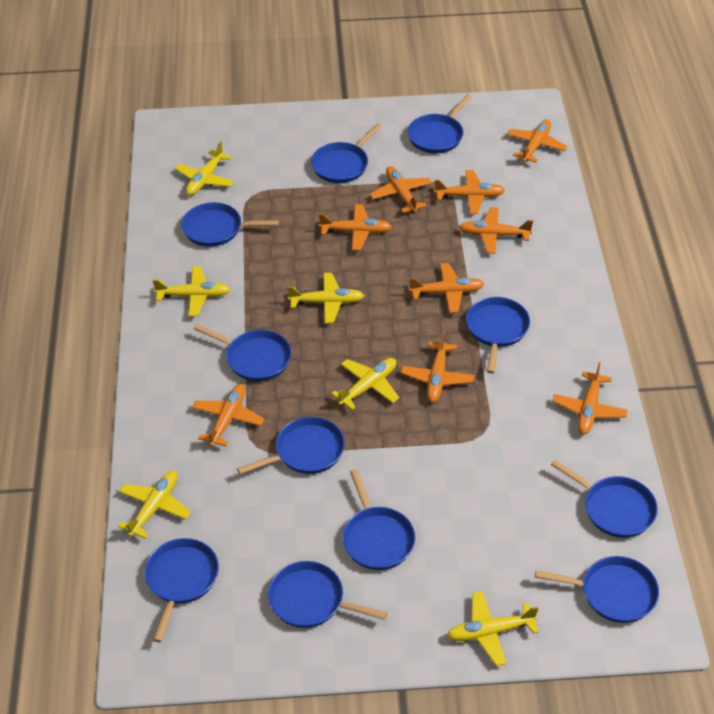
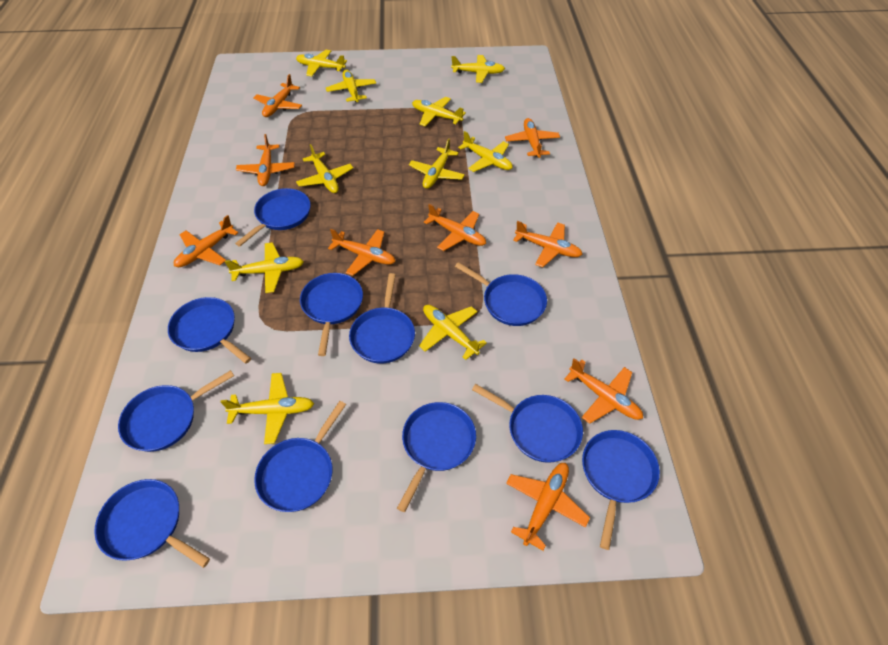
yellow plane: 6 -> 10

